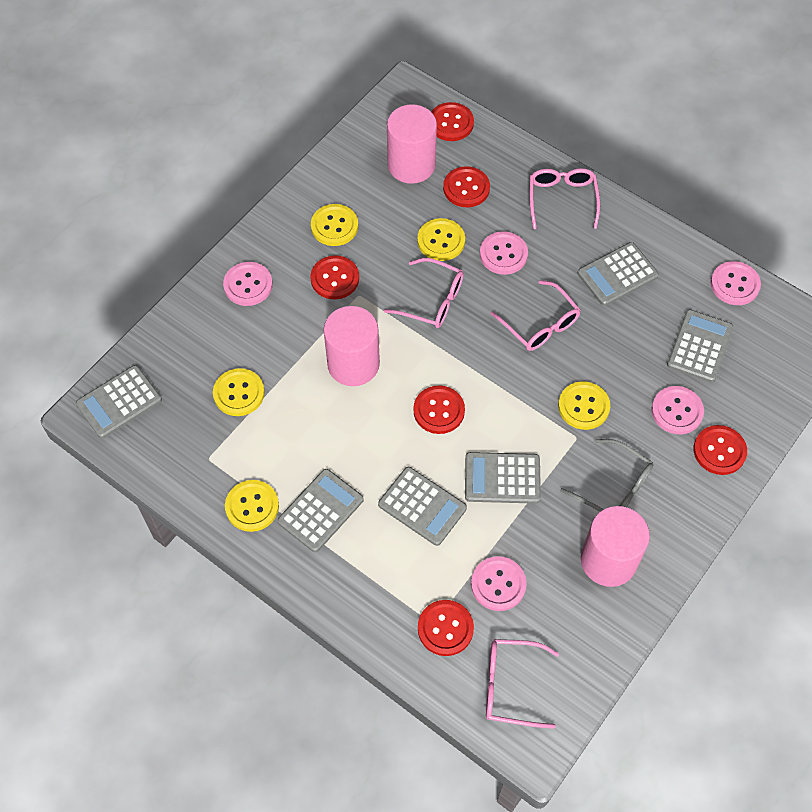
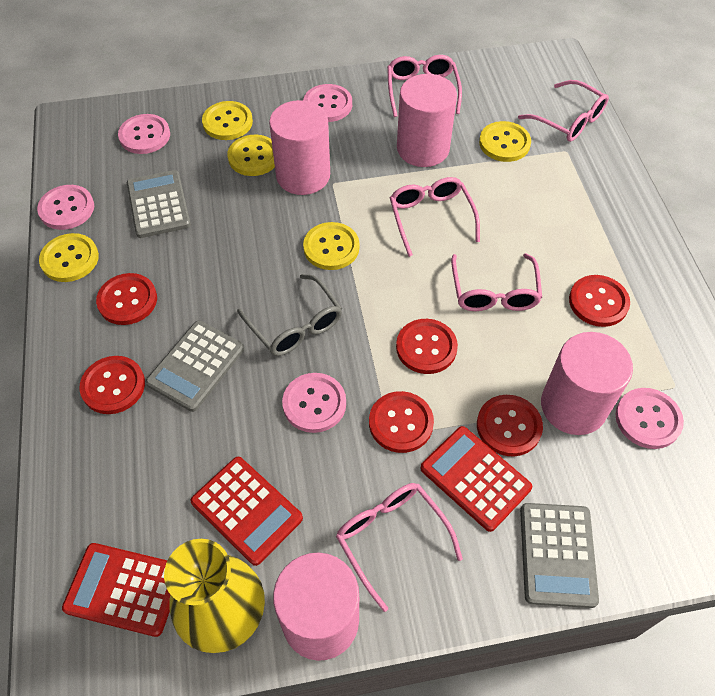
grey calculator: 6 -> 3
pink cylinder: 3 -> 4
pink glasses: 4 -> 5
red calculator: 0 -> 3
yellow vase: 0 -> 1

